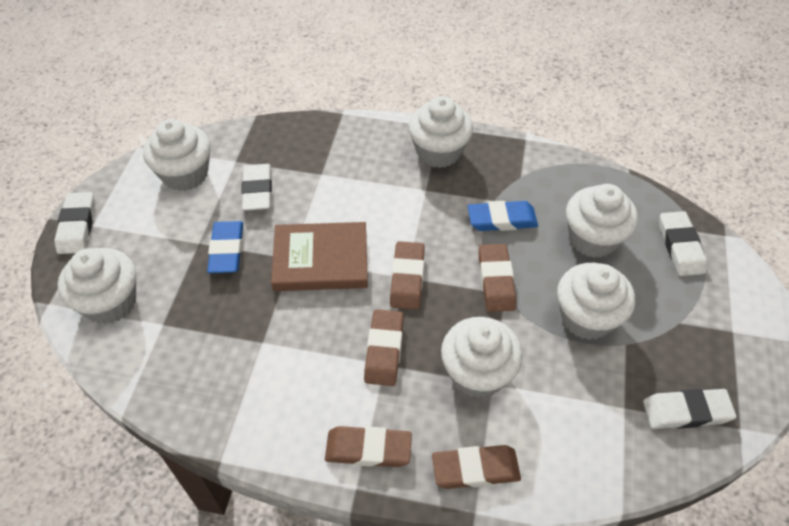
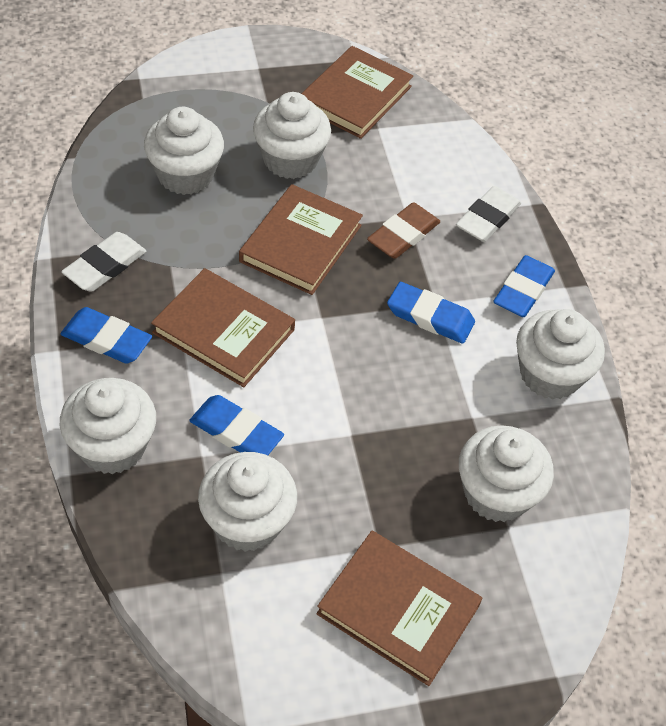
blue eraser: 2 -> 4
brown book: 1 -> 4
brown eraser: 5 -> 1
white eraser: 4 -> 2

